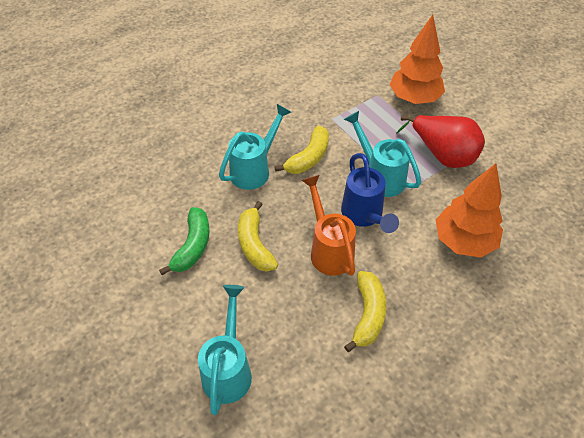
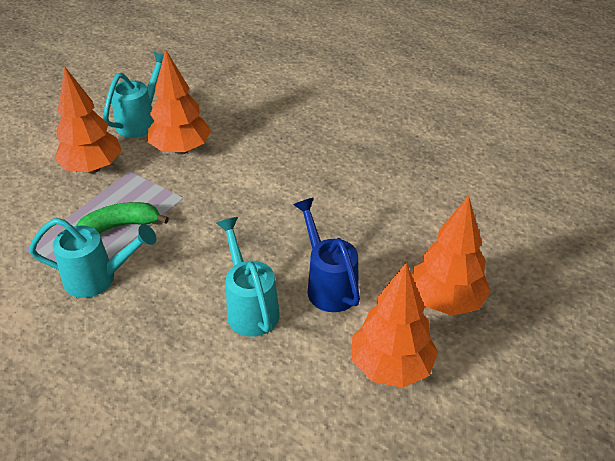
orange tree: 2 -> 4
orange watering can: 1 -> 0
red pear: 1 -> 0
yellow banana: 3 -> 0

